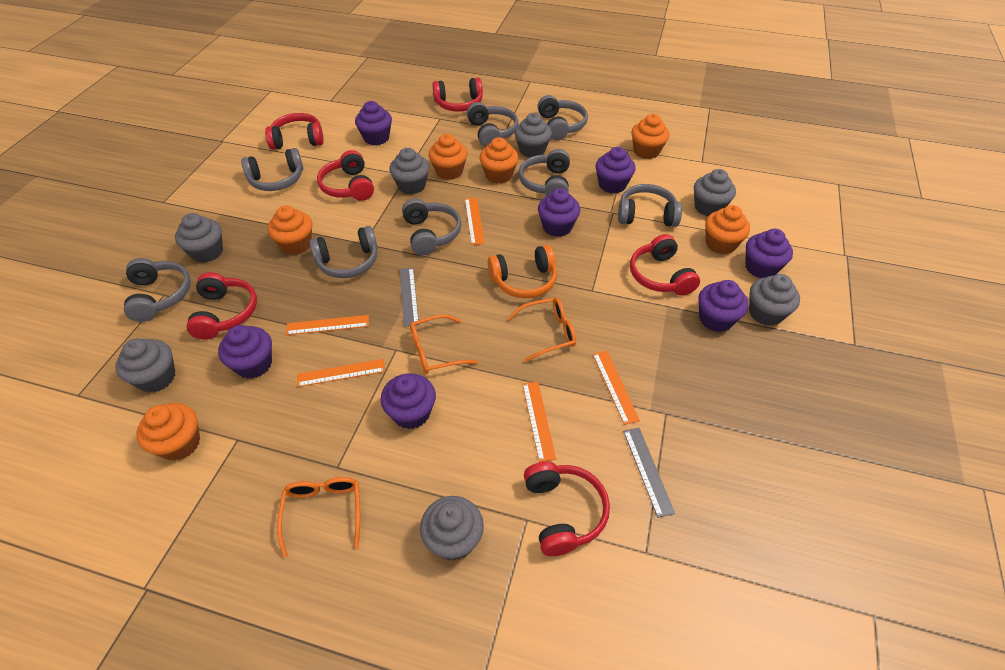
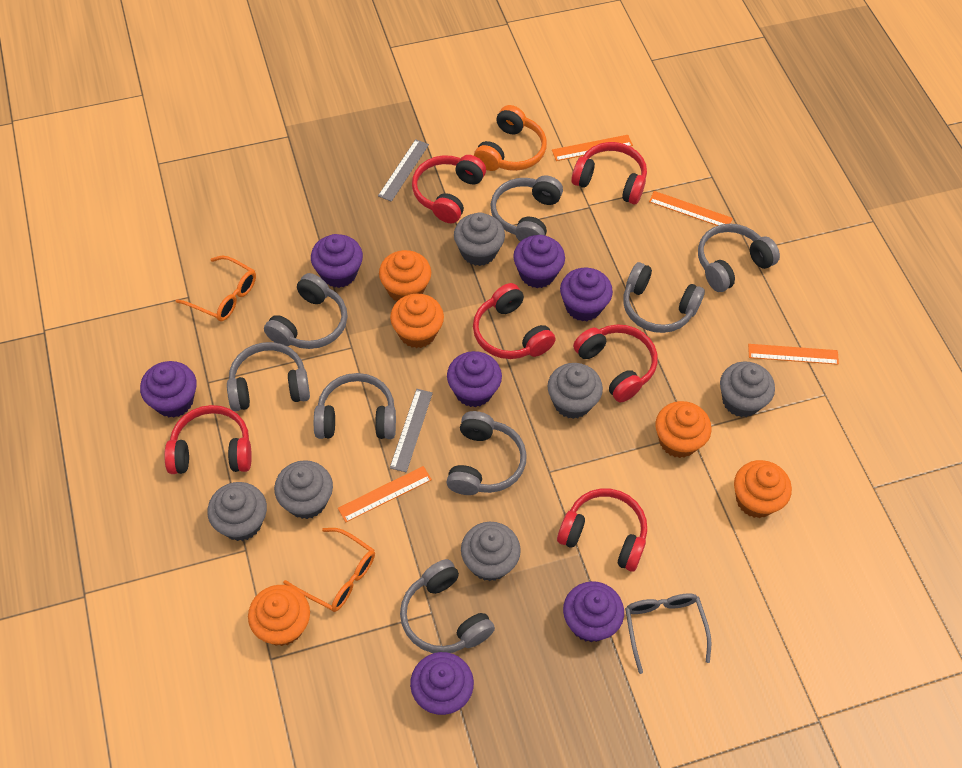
grey cupcake: 7 -> 6
grey glasses: 0 -> 1
orange cupcake: 6 -> 5
orange glasses: 3 -> 2
orange ruler: 5 -> 4

